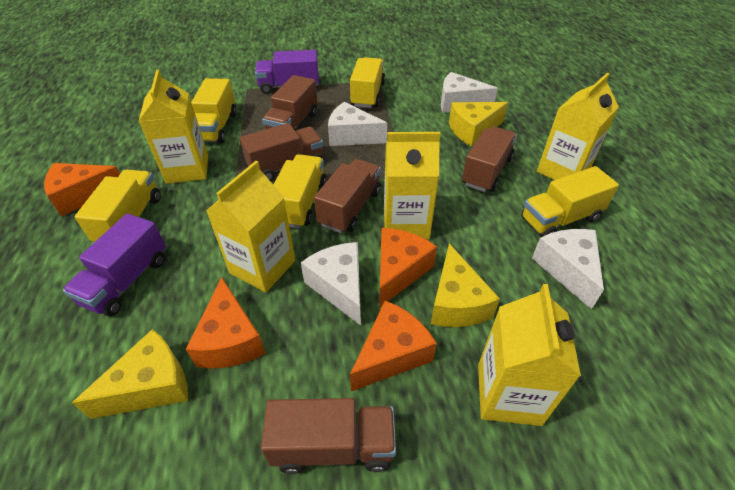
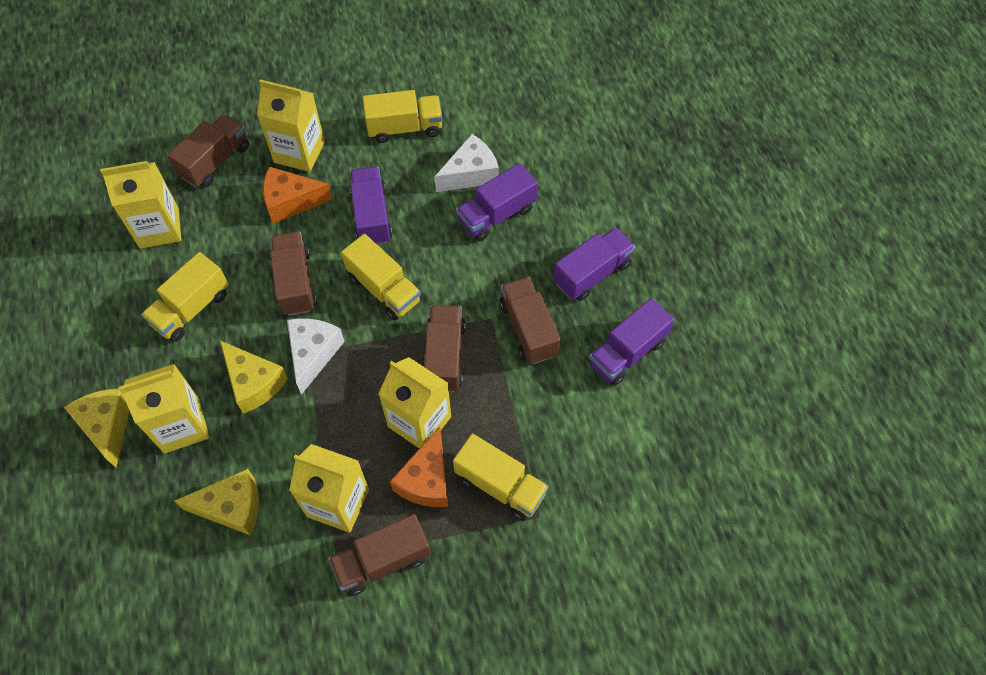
orange cheese: 4 -> 2
purple truck: 2 -> 4
white cheese: 4 -> 2
yellow truck: 5 -> 4

